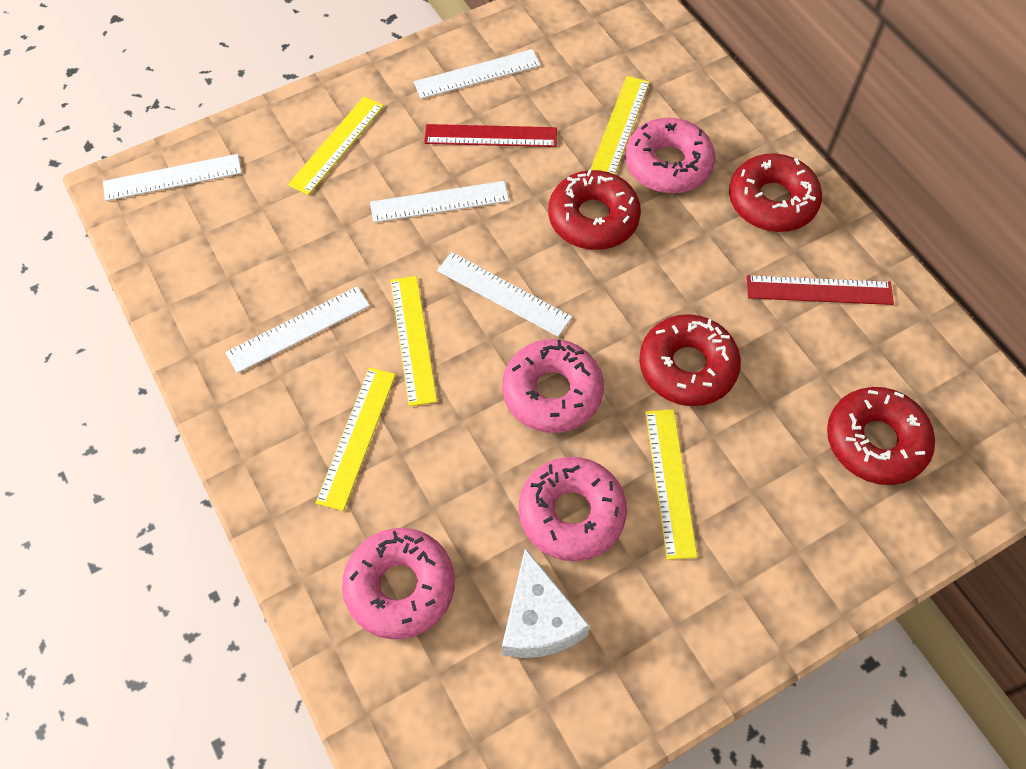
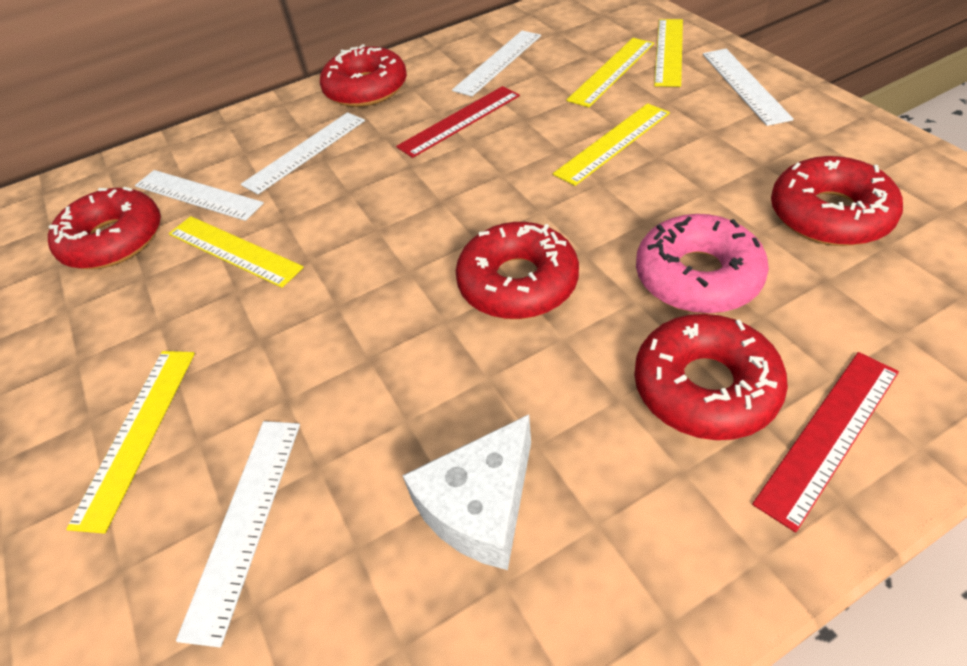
pink donut: 4 -> 1
red donut: 4 -> 5

